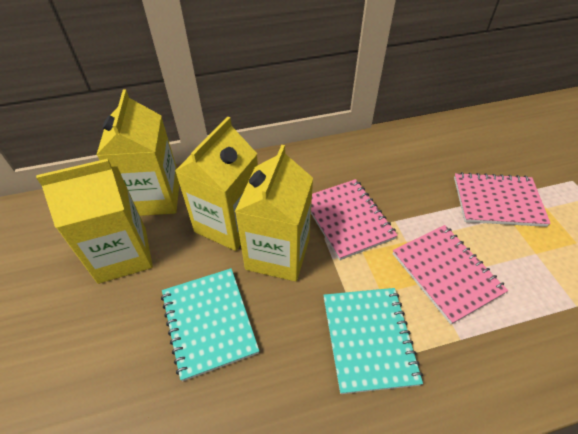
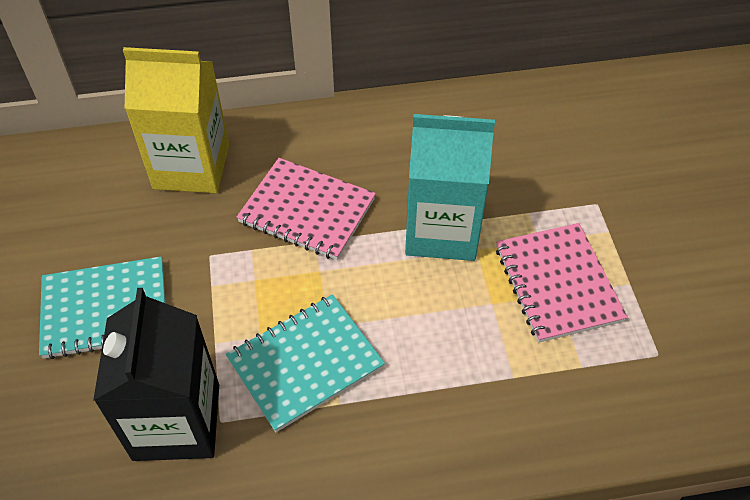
black carton: 0 -> 1
pink notebook: 3 -> 2
turquoise carton: 0 -> 1
yellow carton: 4 -> 1

